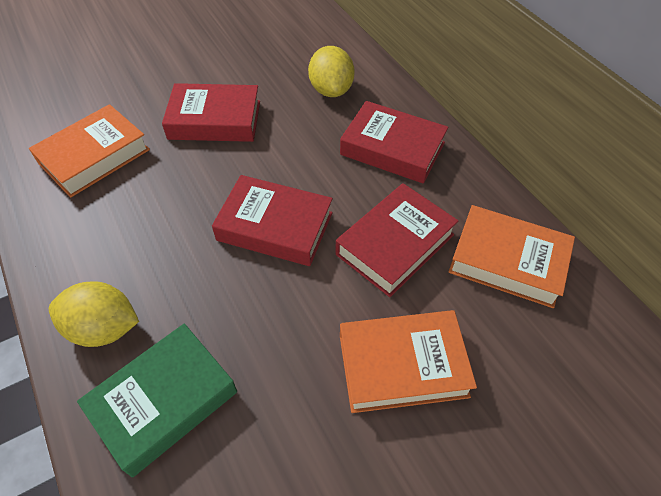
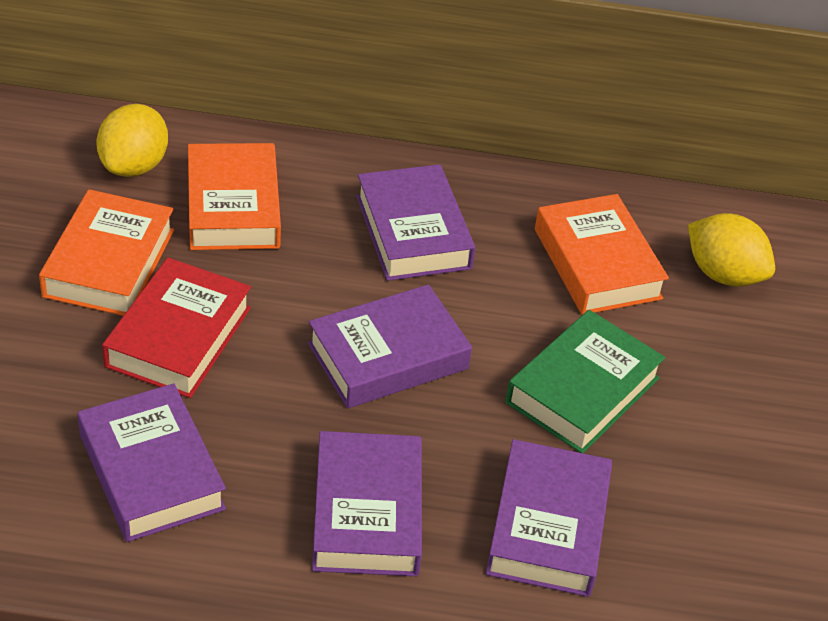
purple book: 0 -> 5
red book: 4 -> 1

